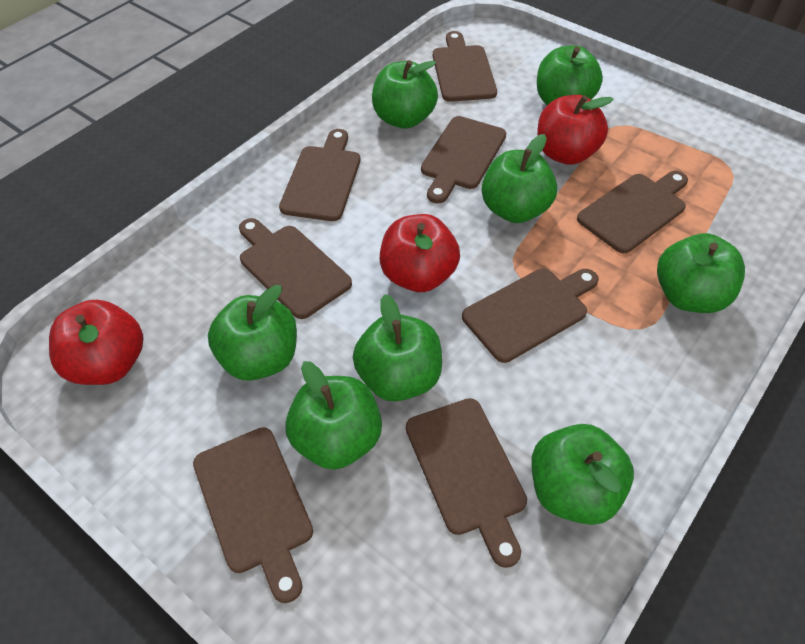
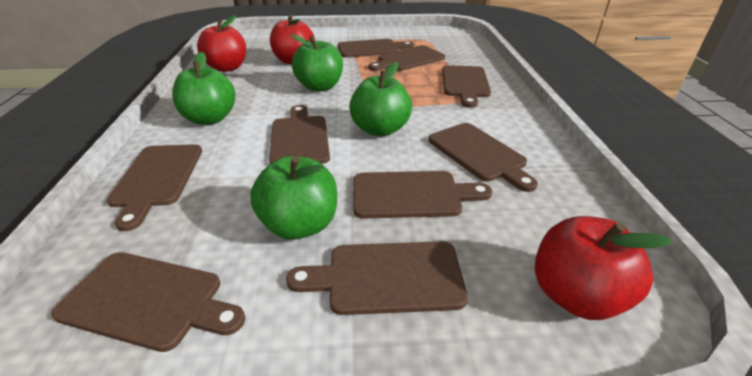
brown cutting board: 8 -> 9
green apple: 8 -> 4

